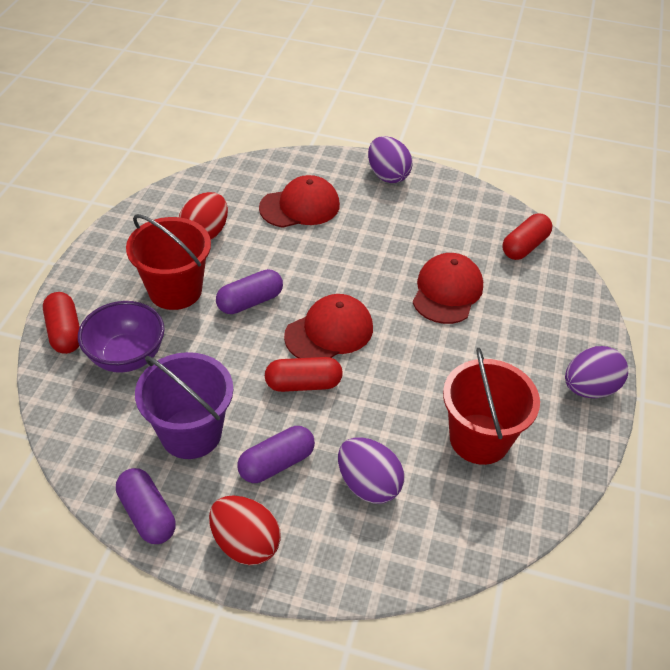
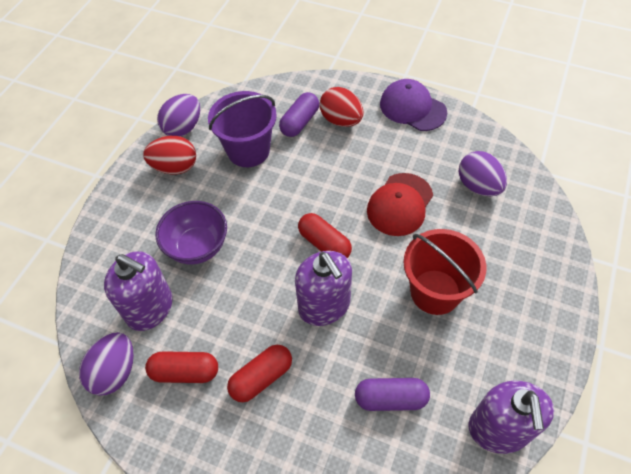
purple cap: 0 -> 1
purple capsule: 3 -> 2
purple soap dispenser: 0 -> 3
red bucket: 2 -> 1
red cap: 3 -> 1

